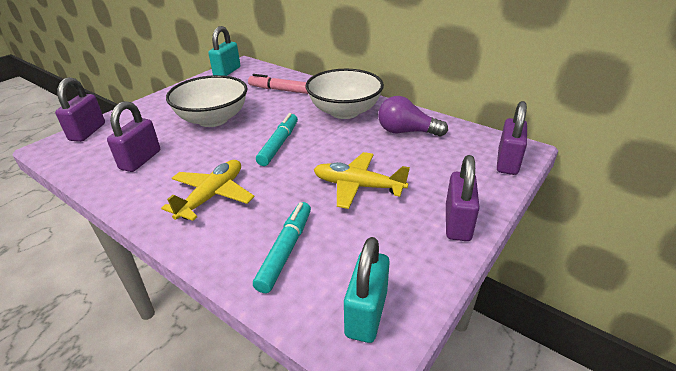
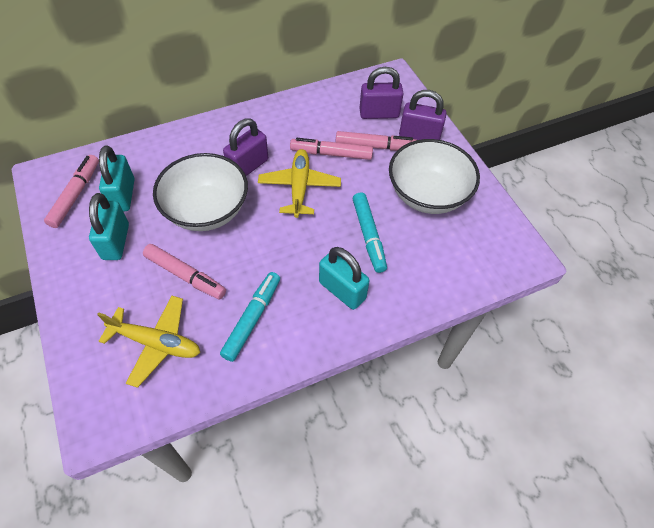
pink marker: 1 -> 4
purple light bulb: 1 -> 0
purple padlock: 4 -> 3
turquoise padlock: 2 -> 3

